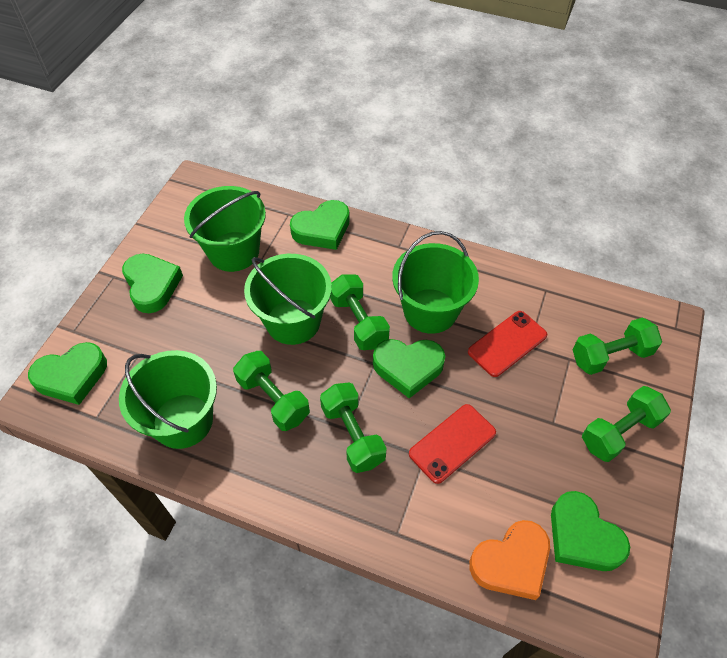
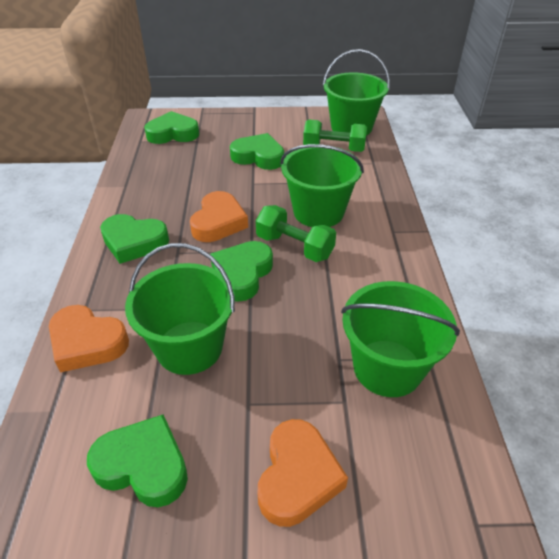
green dumbbell: 5 -> 2
orange heart: 1 -> 3
red phone: 2 -> 0

